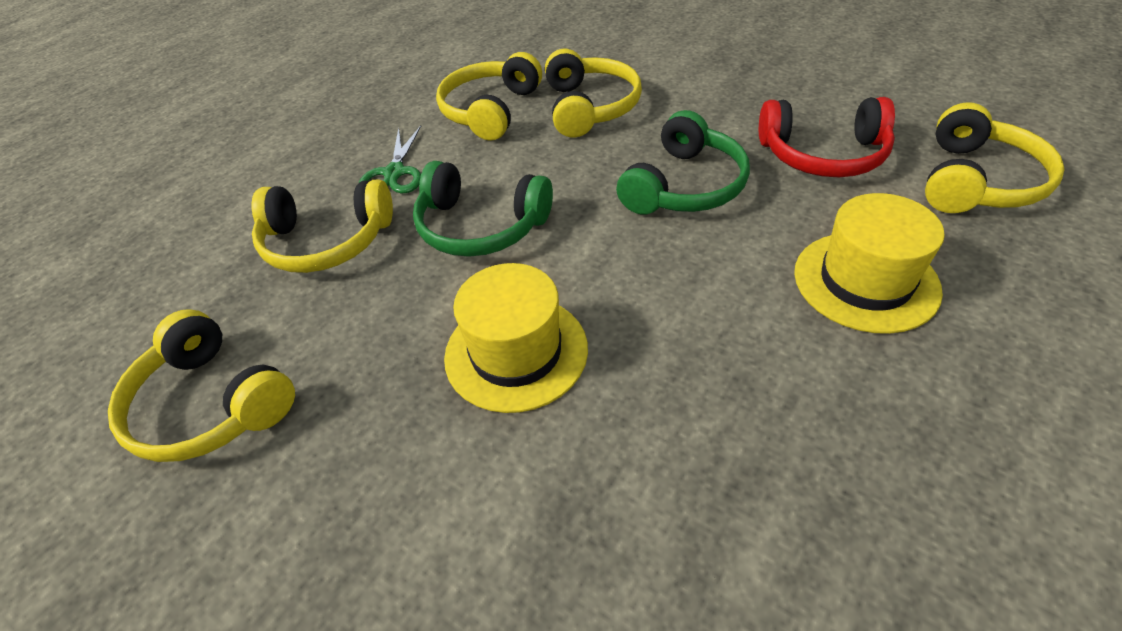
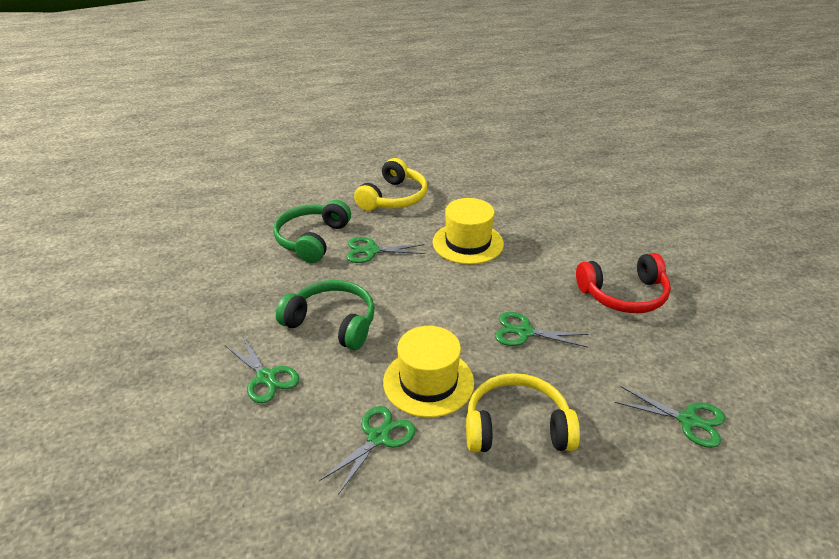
green scissors: 1 -> 5
yellow headphones: 5 -> 2

